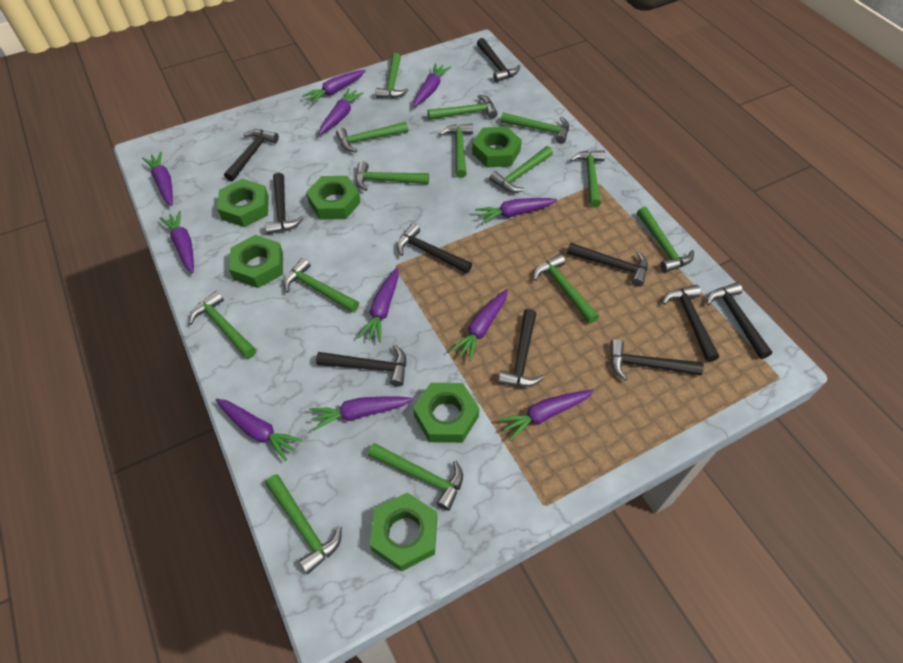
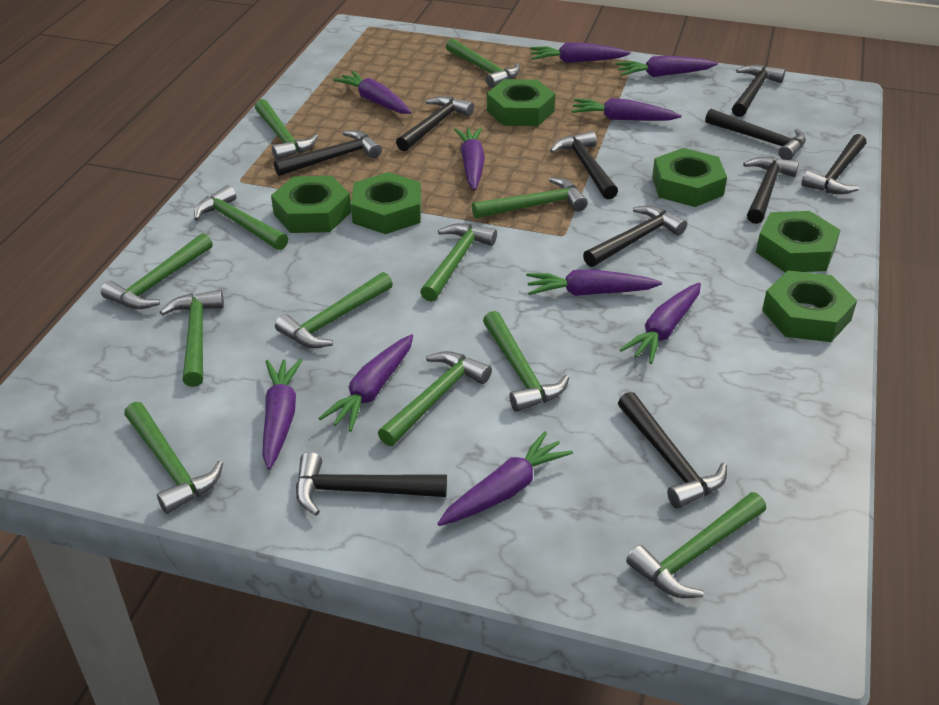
green hammer: 14 -> 12
purple carrot: 11 -> 10

